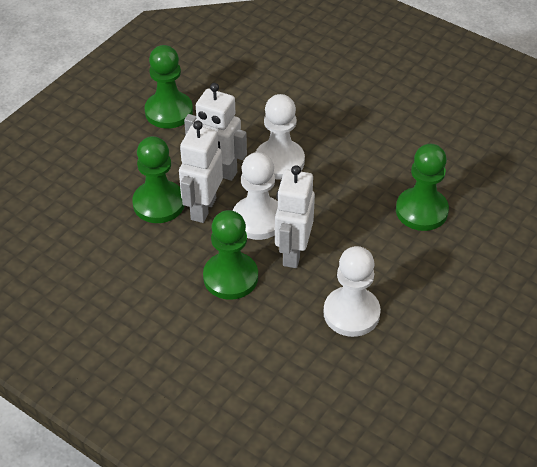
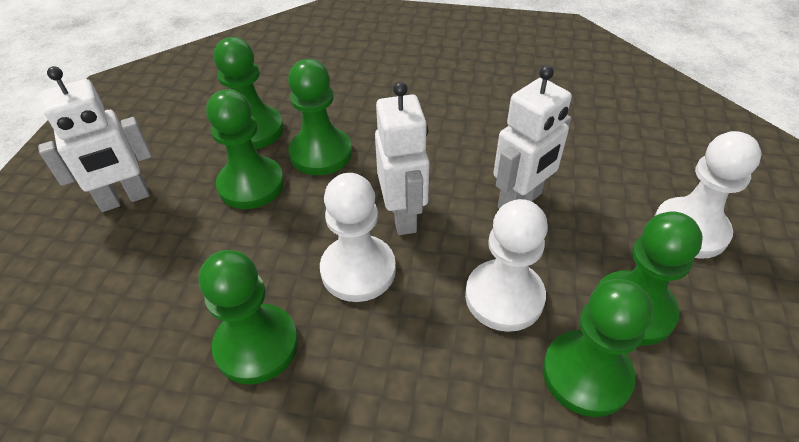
green pawn: 4 -> 6

